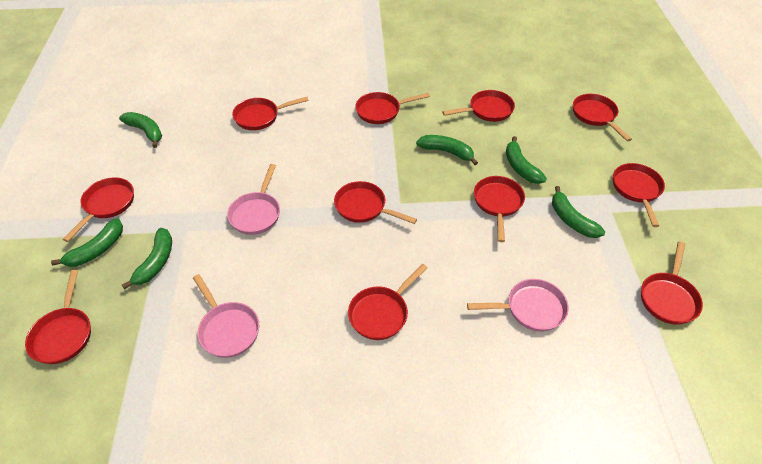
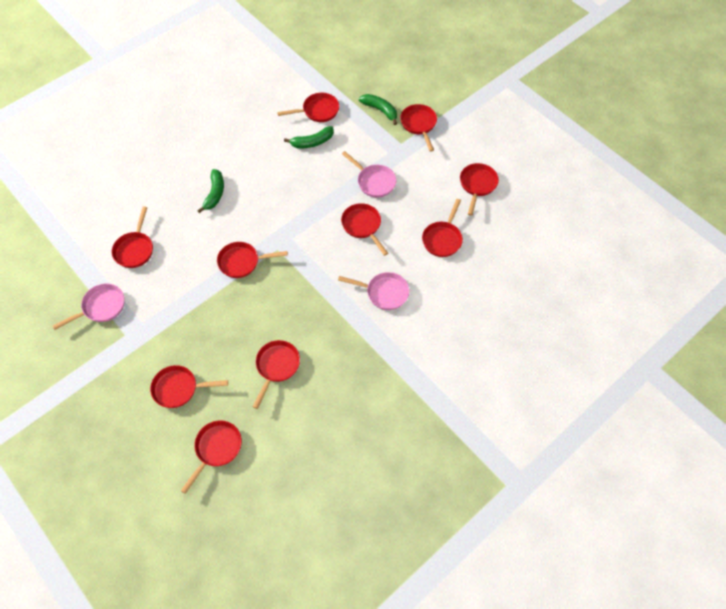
green banana: 6 -> 3
red pan: 11 -> 10

